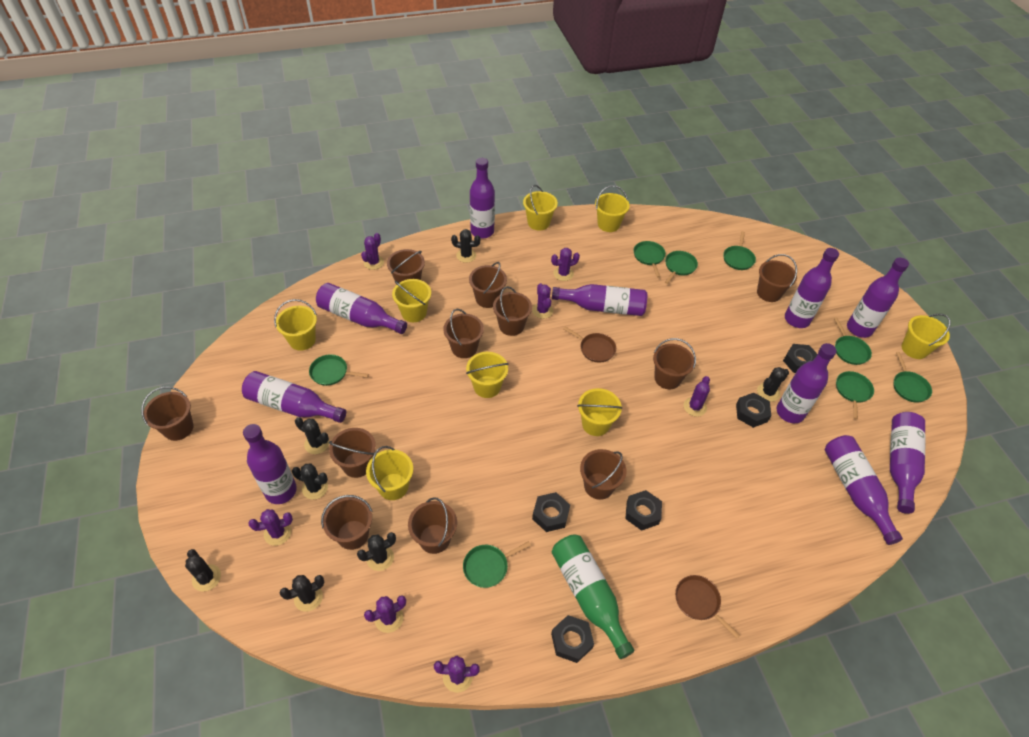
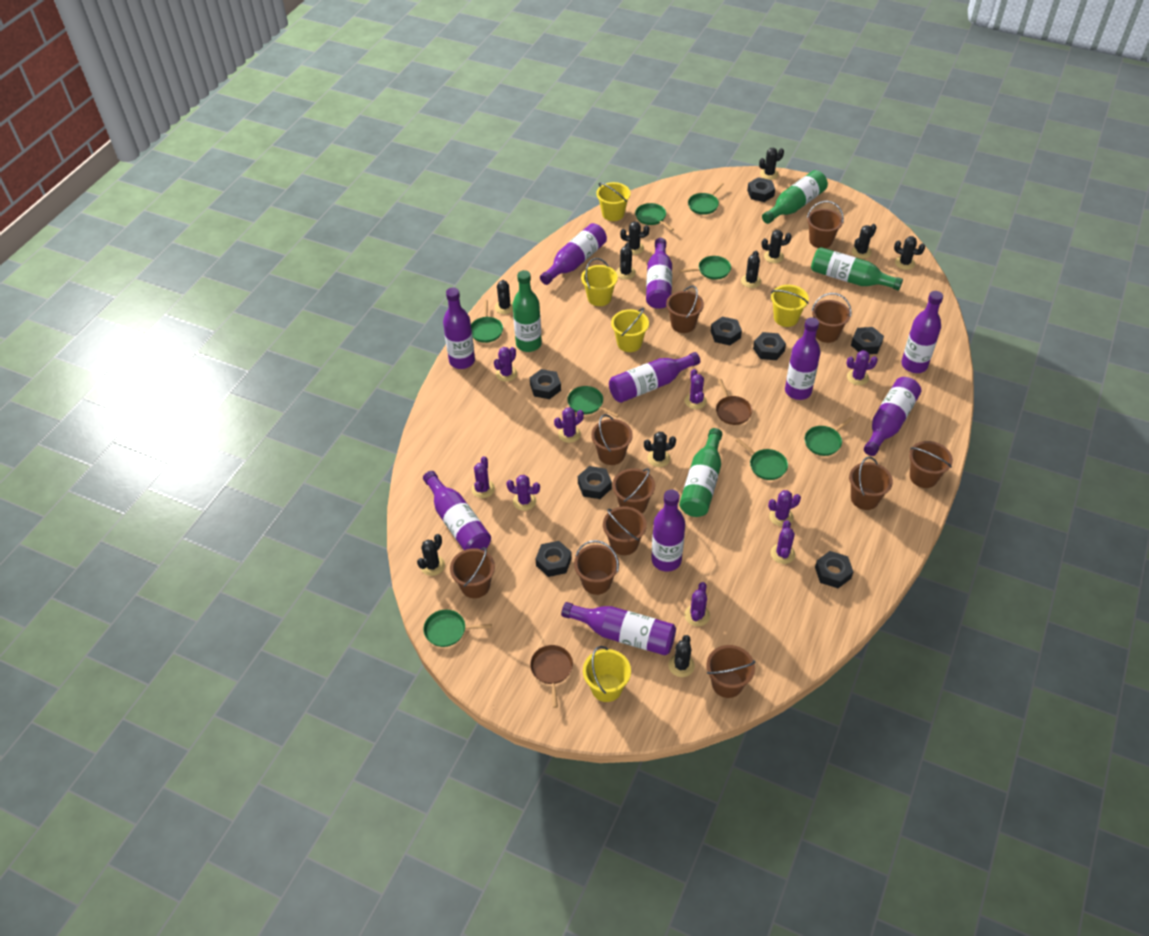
black cactus: 7 -> 11
black nut: 5 -> 8
green bottle: 1 -> 4
purple cactus: 7 -> 9
yellow bucket: 8 -> 5

